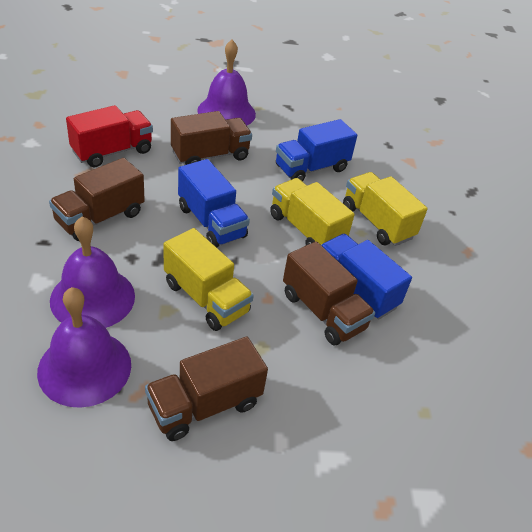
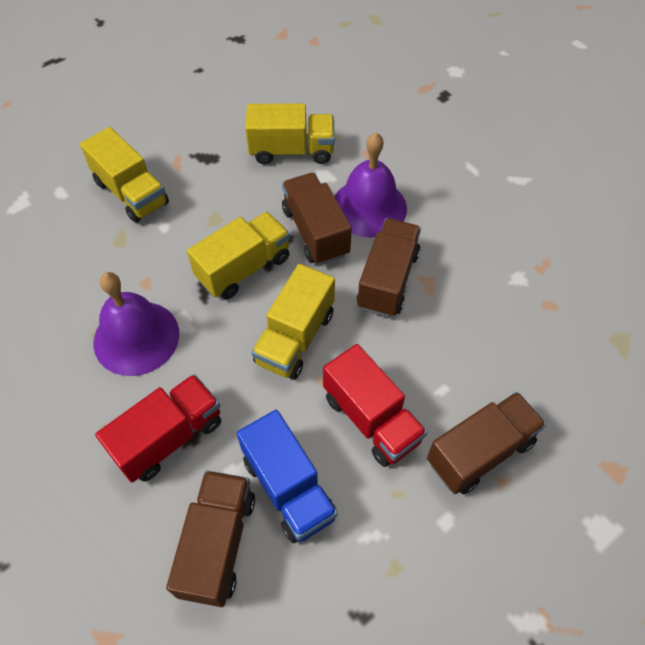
blue truck: 3 -> 1
purple bell: 3 -> 2
red truck: 1 -> 2
yellow truck: 3 -> 4

